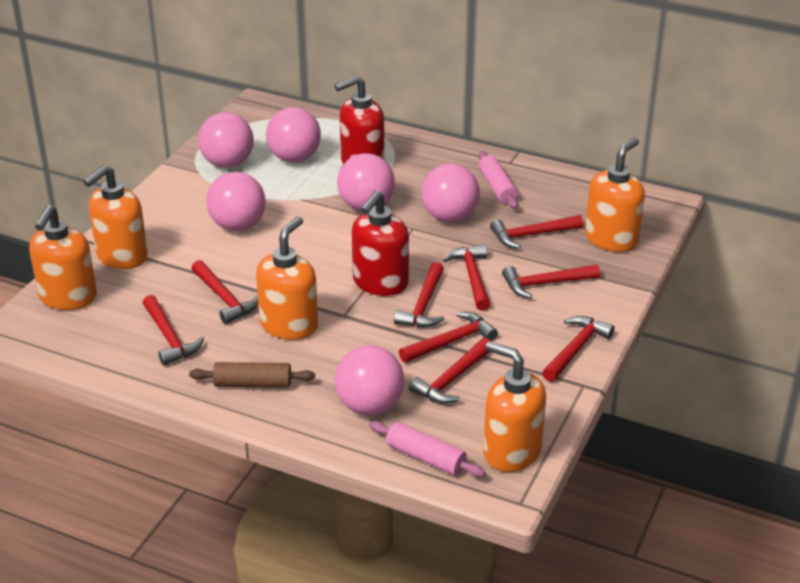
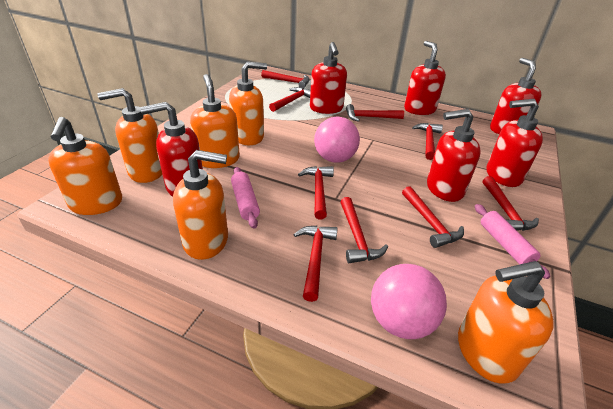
brown rolling pin: 1 -> 0
orange soap dispenser: 5 -> 6
pink ball: 6 -> 2
red soap dispenser: 2 -> 6

